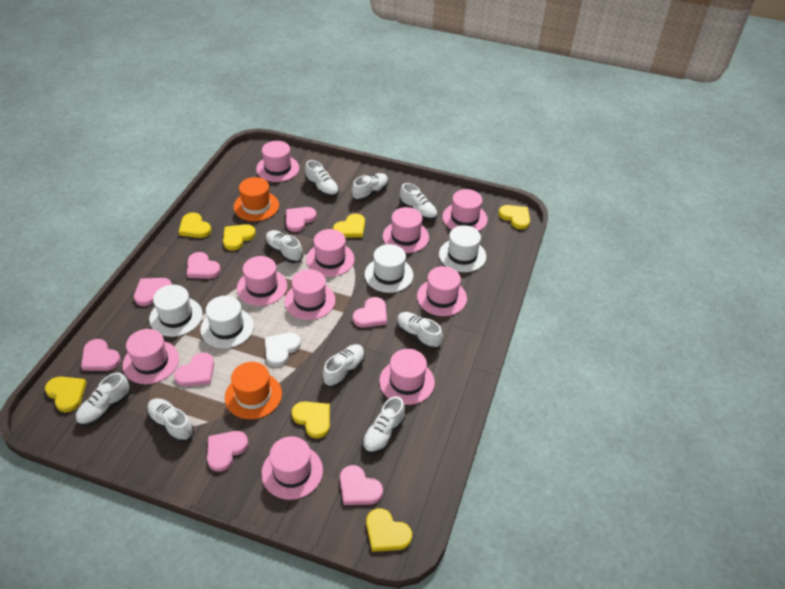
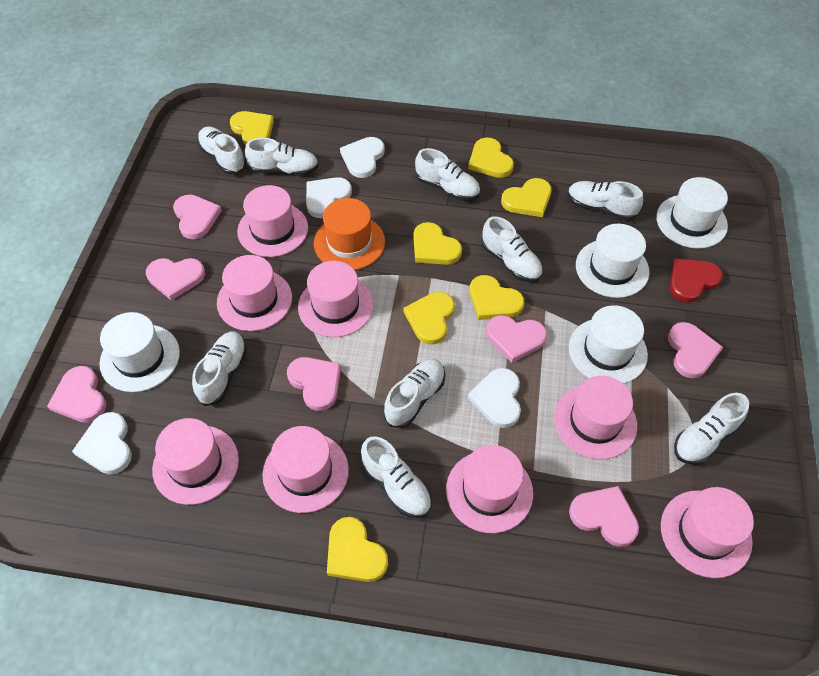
orange hat: 2 -> 1
pink hat: 10 -> 8
pink heart: 8 -> 7
red heart: 0 -> 1
white heart: 1 -> 4

